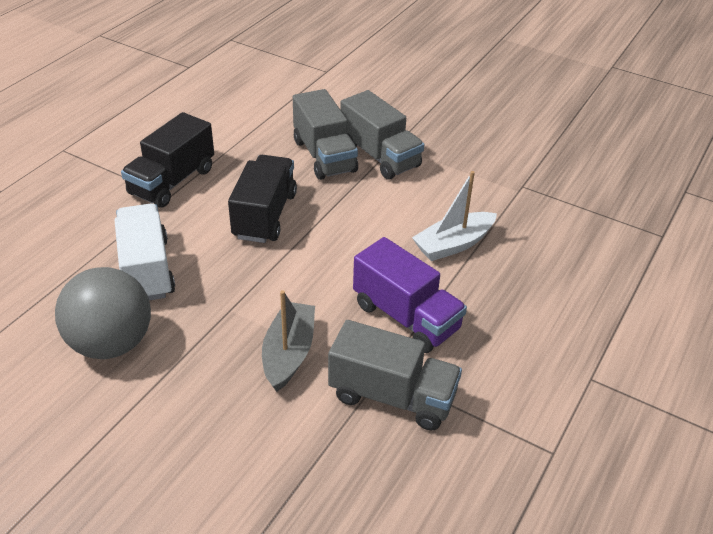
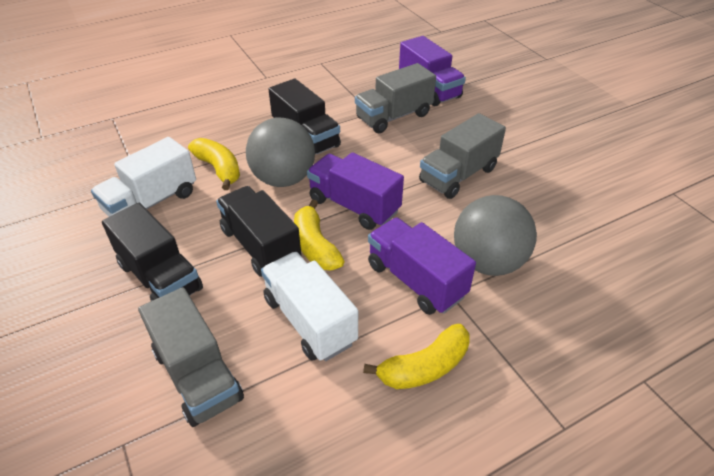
black truck: 2 -> 3
grey ball: 1 -> 2
grey boat: 1 -> 0
purple truck: 1 -> 3
white boat: 1 -> 0
white truck: 1 -> 2
yellow banana: 0 -> 3

